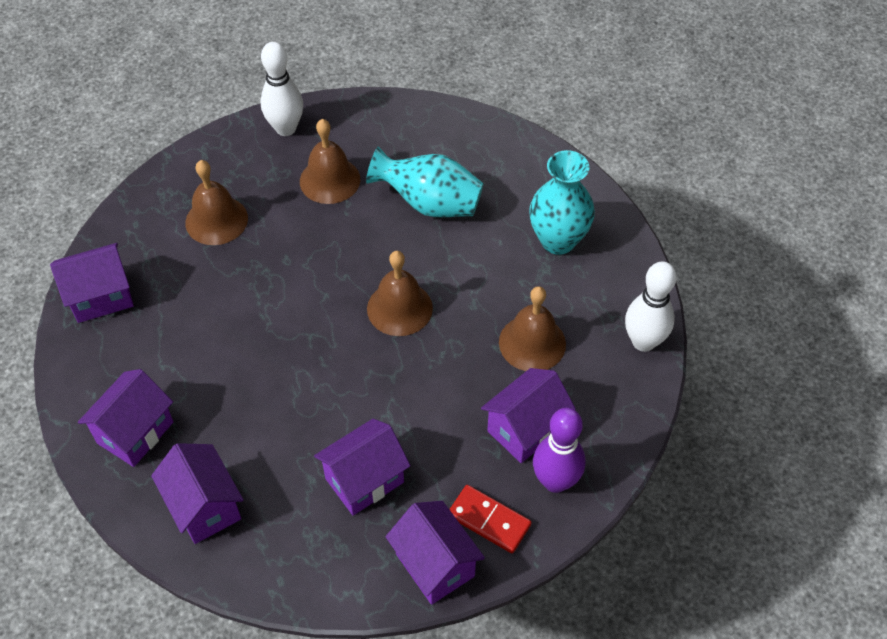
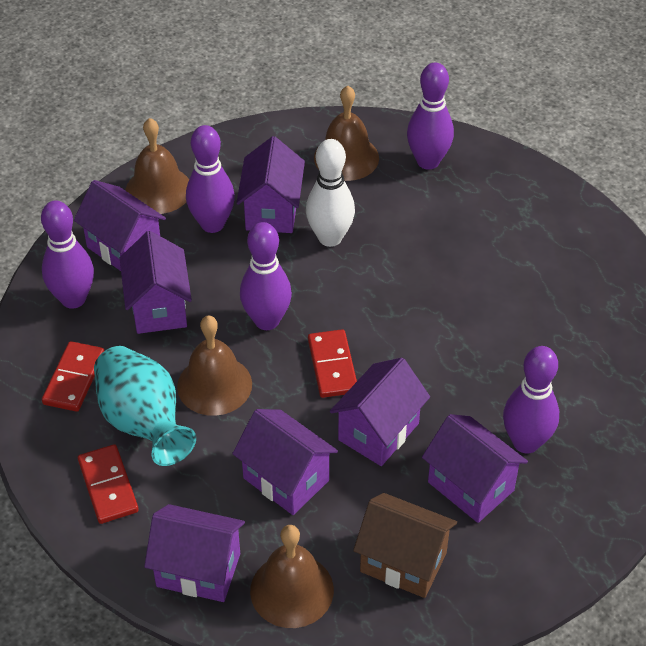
brown house: 0 -> 1
purple bowling pin: 1 -> 5
purple house: 6 -> 7
red domino: 1 -> 3
turquoise vase: 2 -> 1
white bowling pin: 2 -> 1

